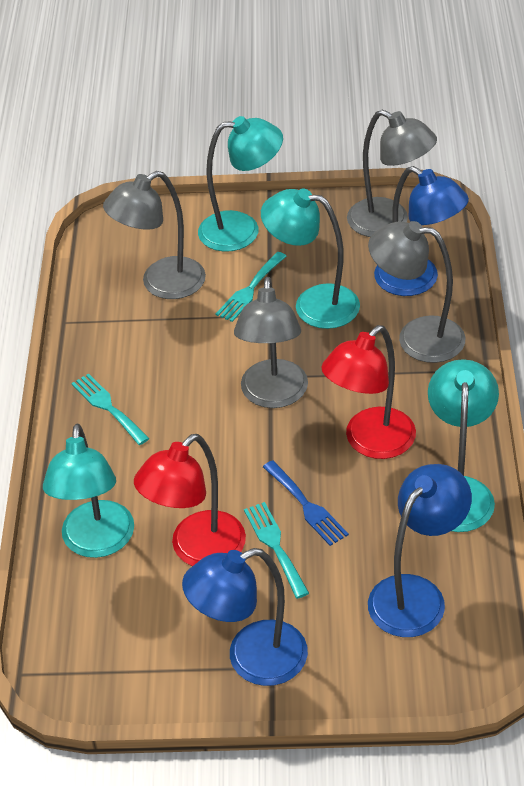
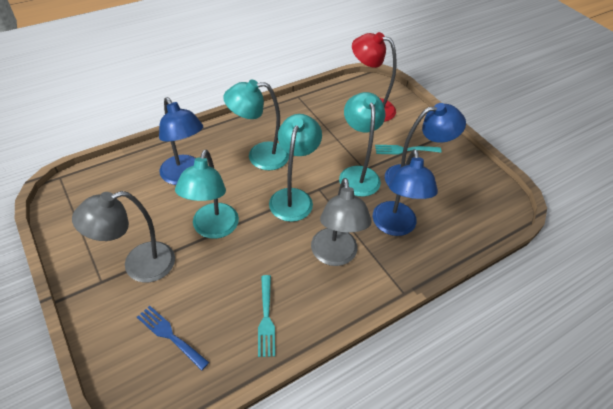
grey lamp: 4 -> 2
red lamp: 2 -> 1
turquoise fork: 3 -> 2

